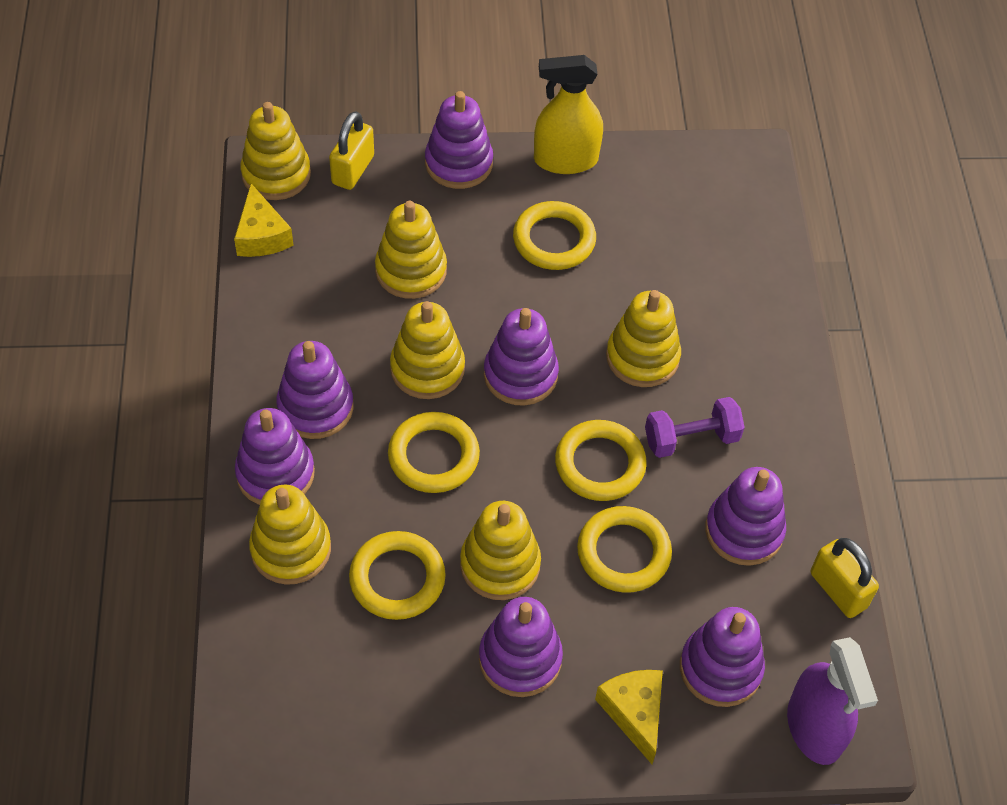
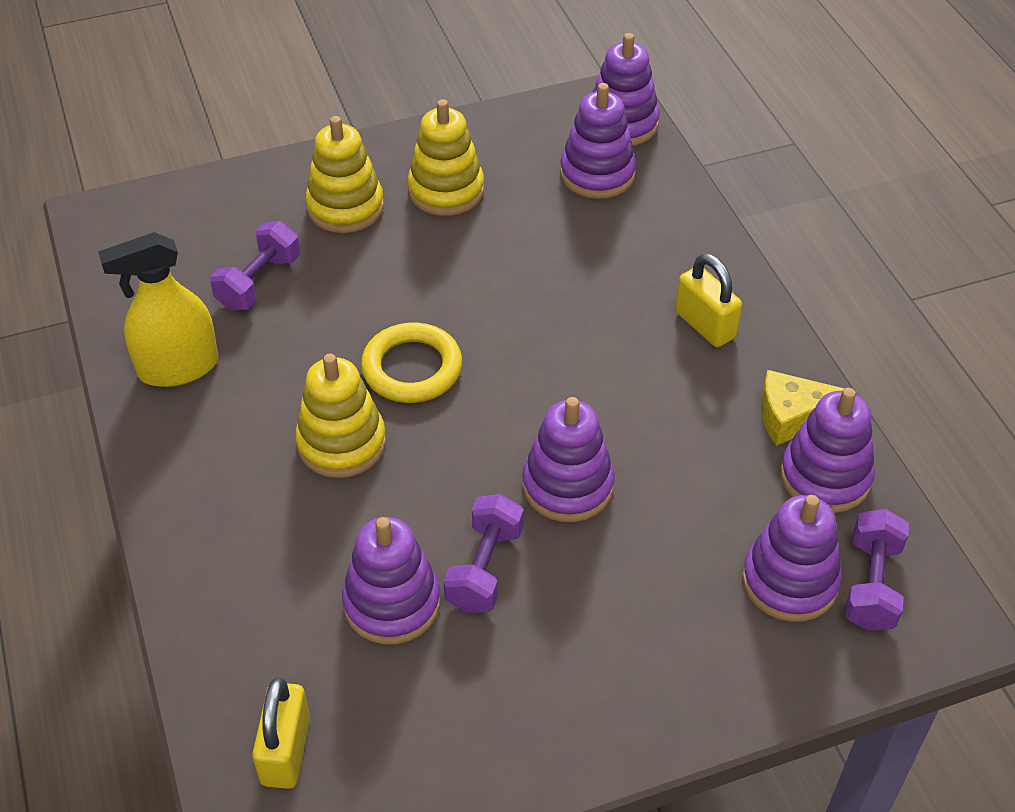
purple dumbbell: 1 -> 3
purple spray bottle: 1 -> 0
purple stacking toy: 7 -> 6
yellow cheese: 2 -> 1
yellow ring: 5 -> 1
yellow stacking toy: 6 -> 3

